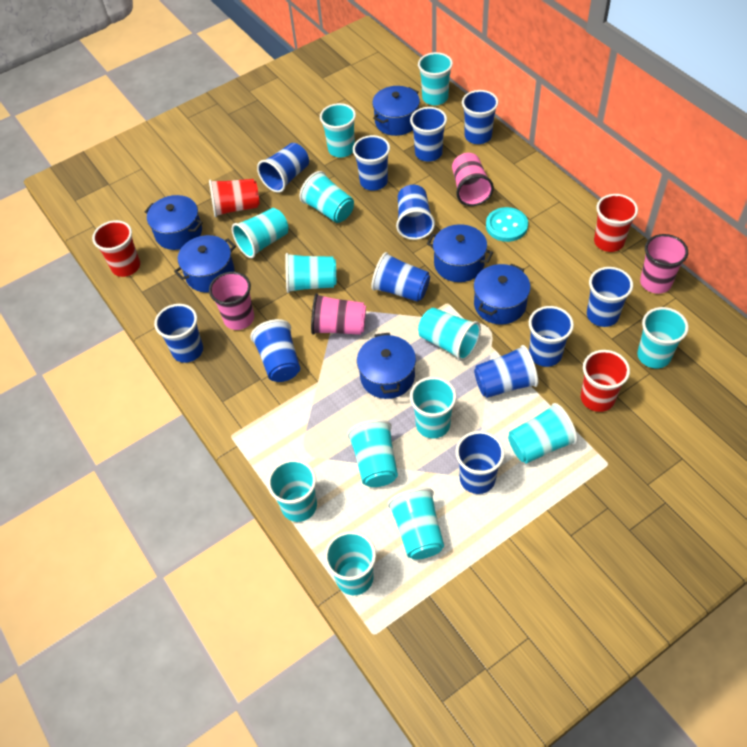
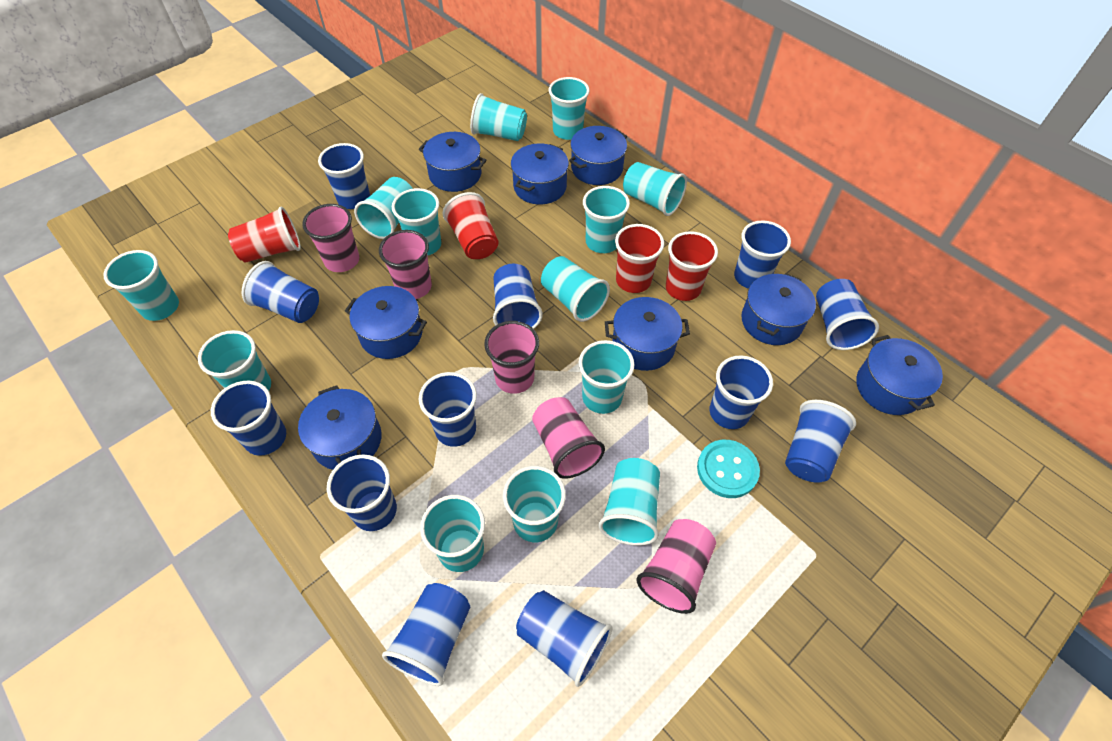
blue pot: 6 -> 8
pink cup: 4 -> 5

